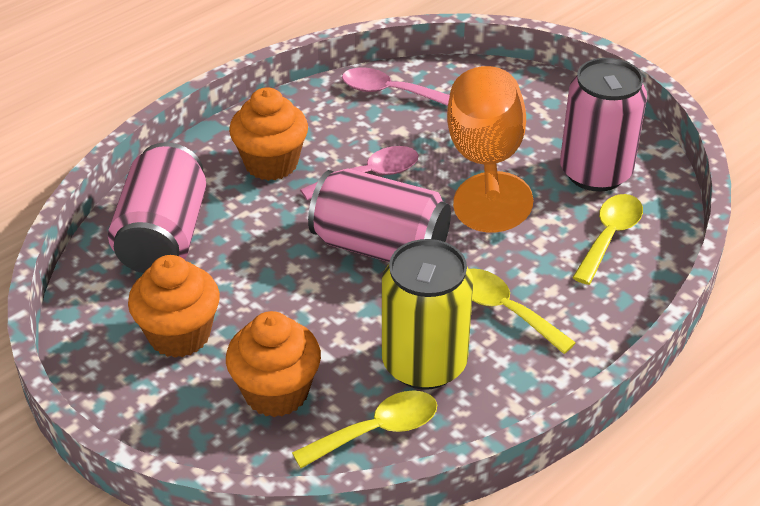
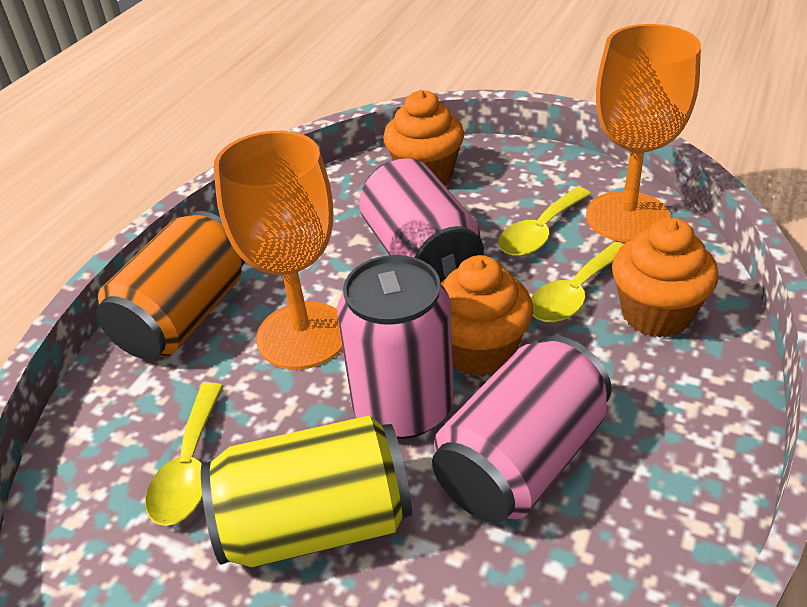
orange can: 0 -> 1
orange goblet: 1 -> 2
pink spoon: 2 -> 0

